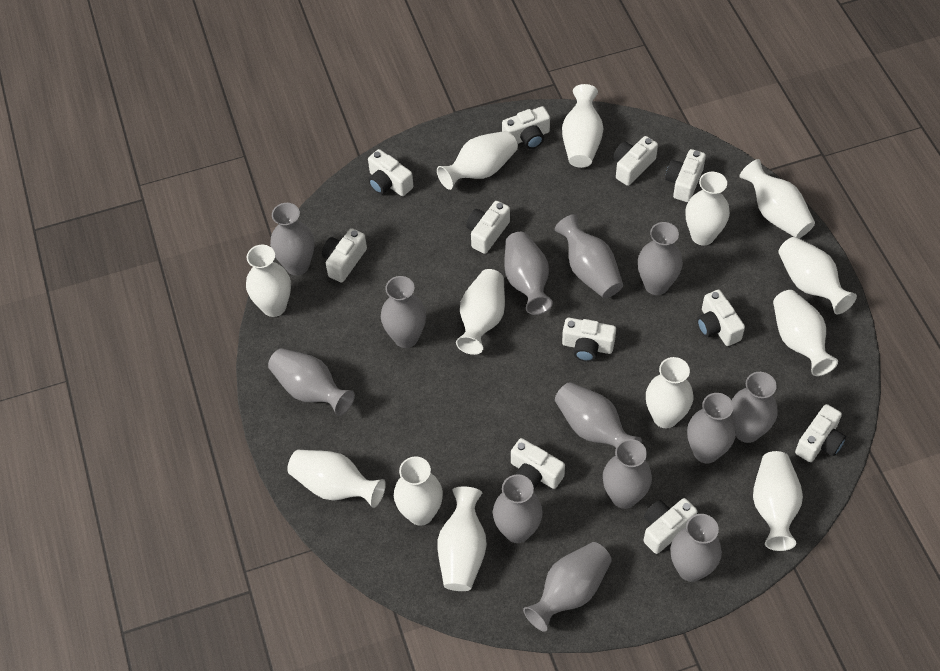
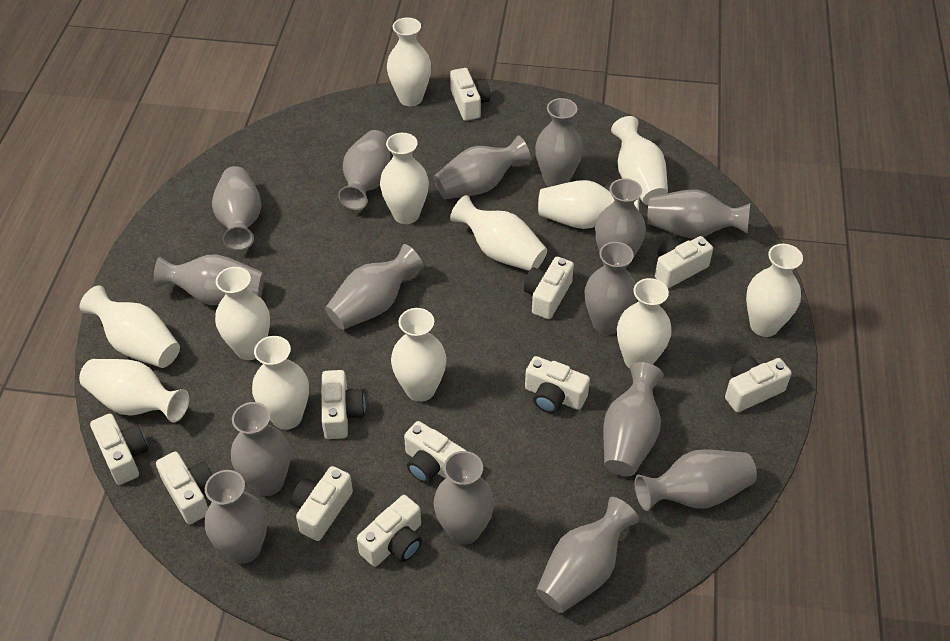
grey vase: 13 -> 15
white vase: 13 -> 12

